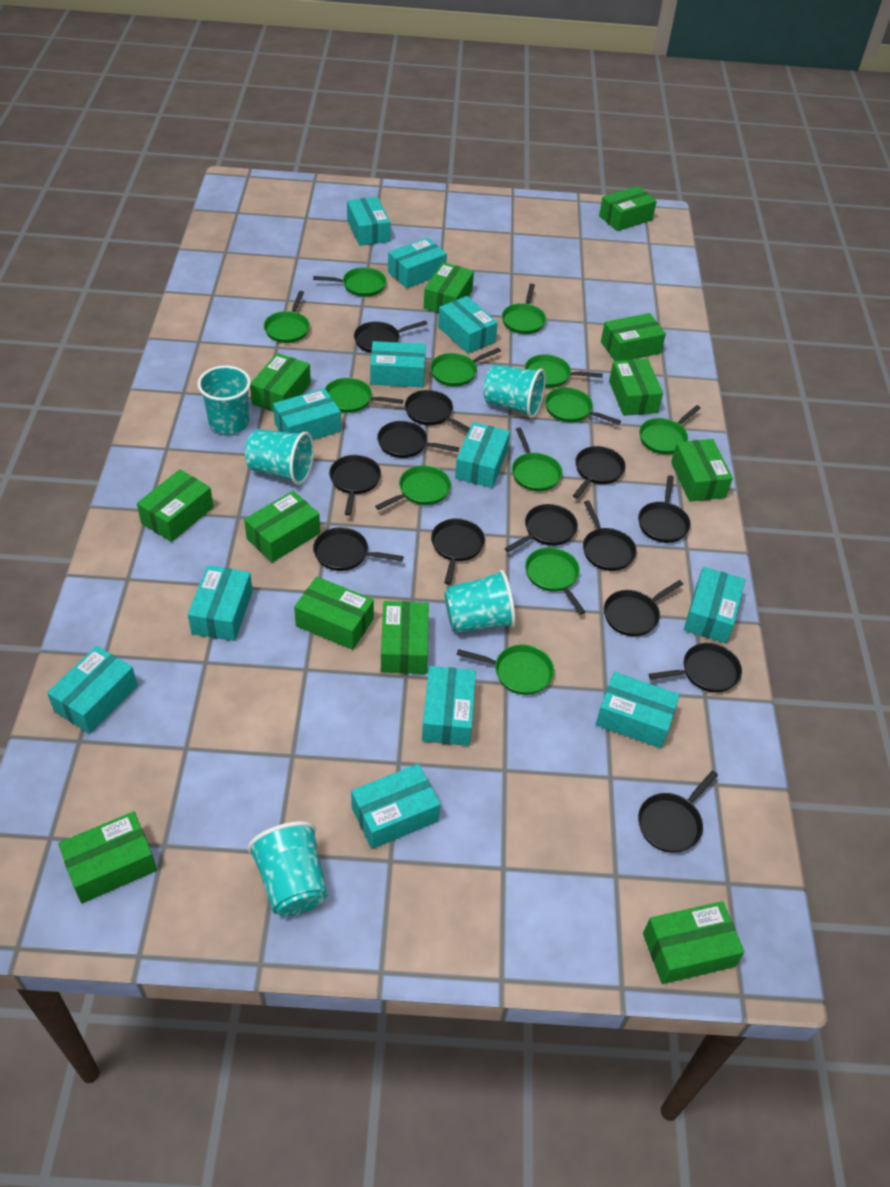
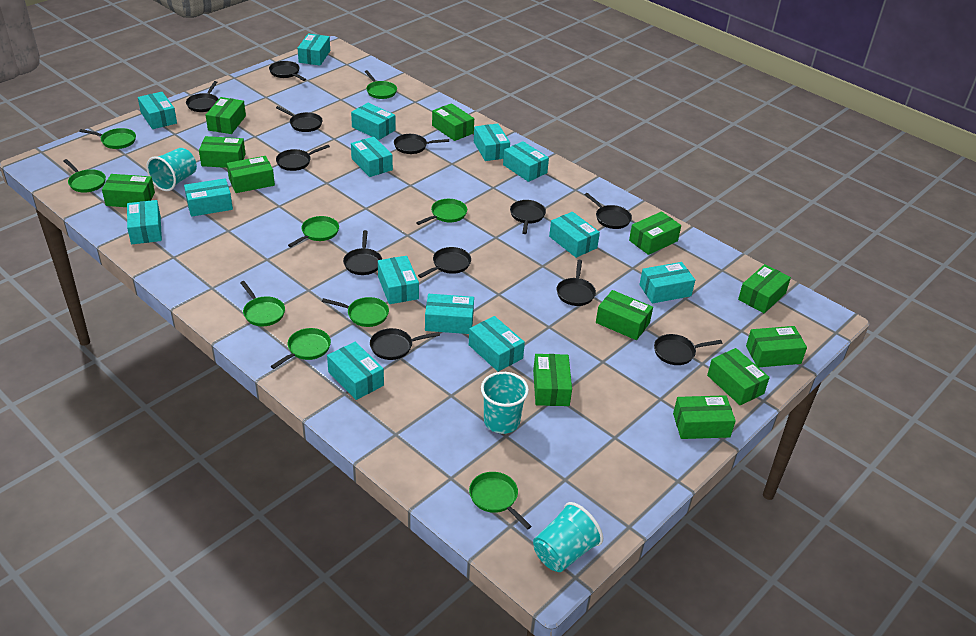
black pan: 13 -> 12
green pan: 12 -> 9
turquoise box: 12 -> 14
turquoise cup: 5 -> 3

